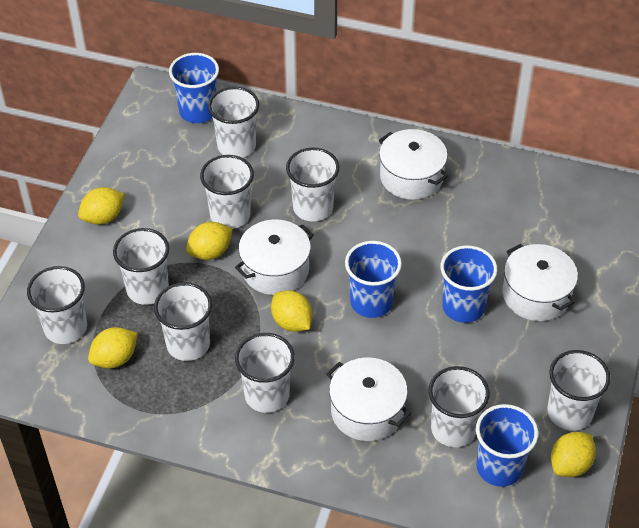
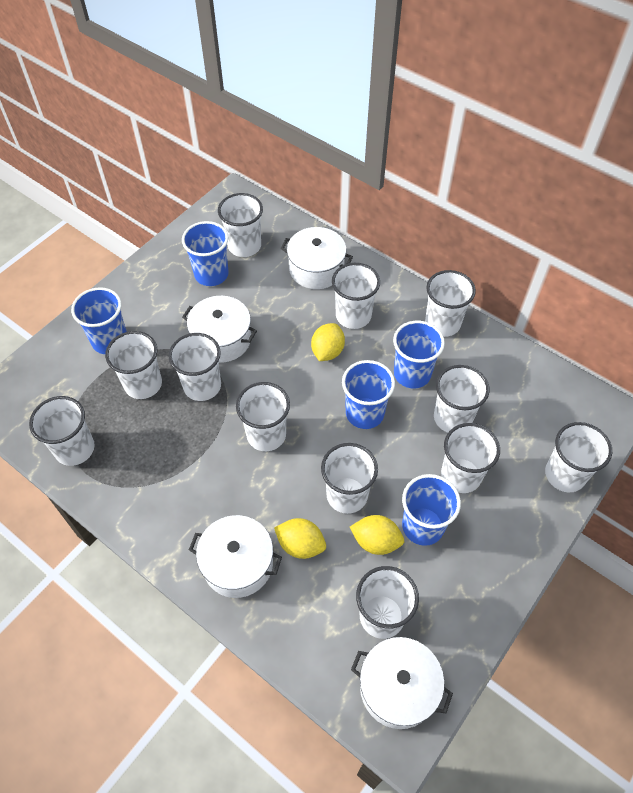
blue cup: 4 -> 5
white cup: 9 -> 12
yellow lemon: 5 -> 3

